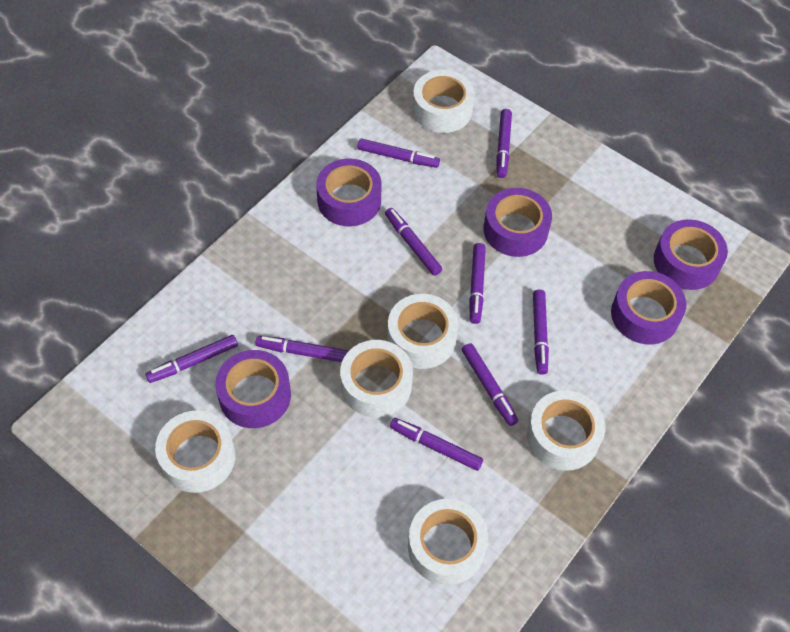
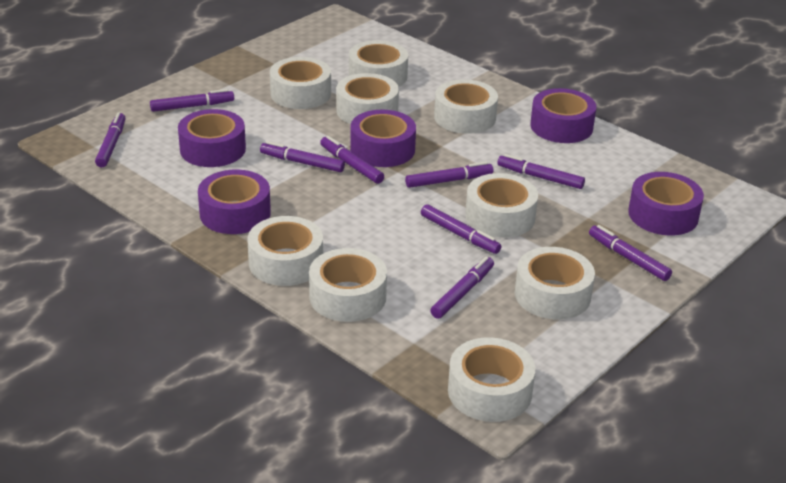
white tape: 6 -> 9

